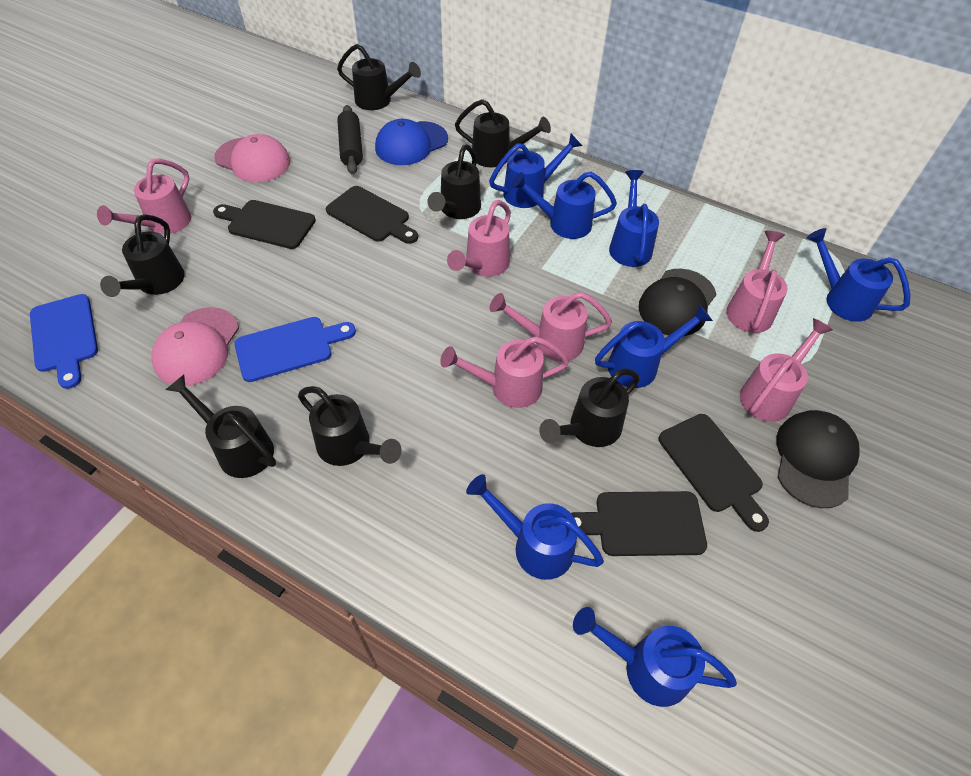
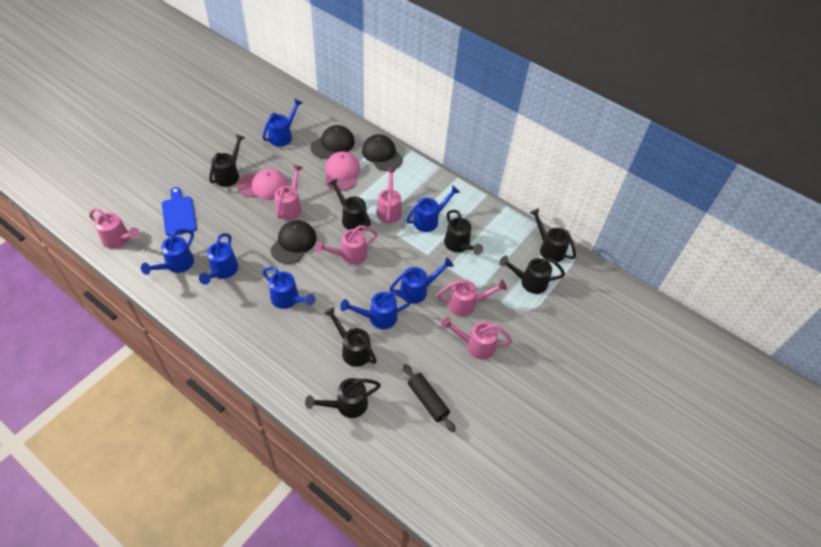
black cap: 2 -> 3
black cutting board: 4 -> 0
blue cap: 1 -> 0
blue cutting board: 2 -> 1

